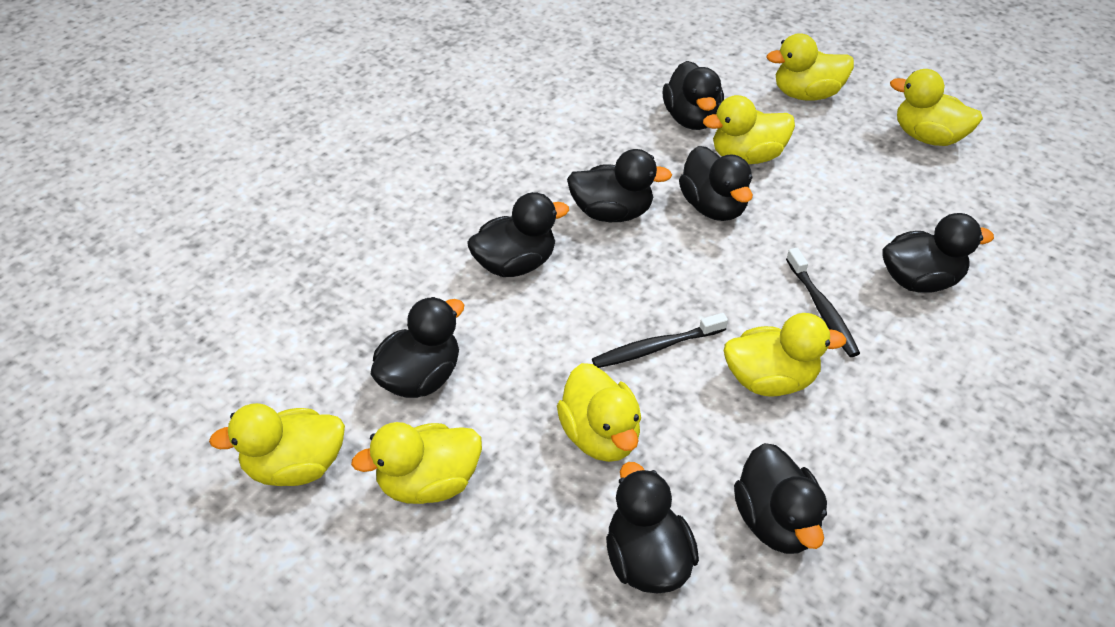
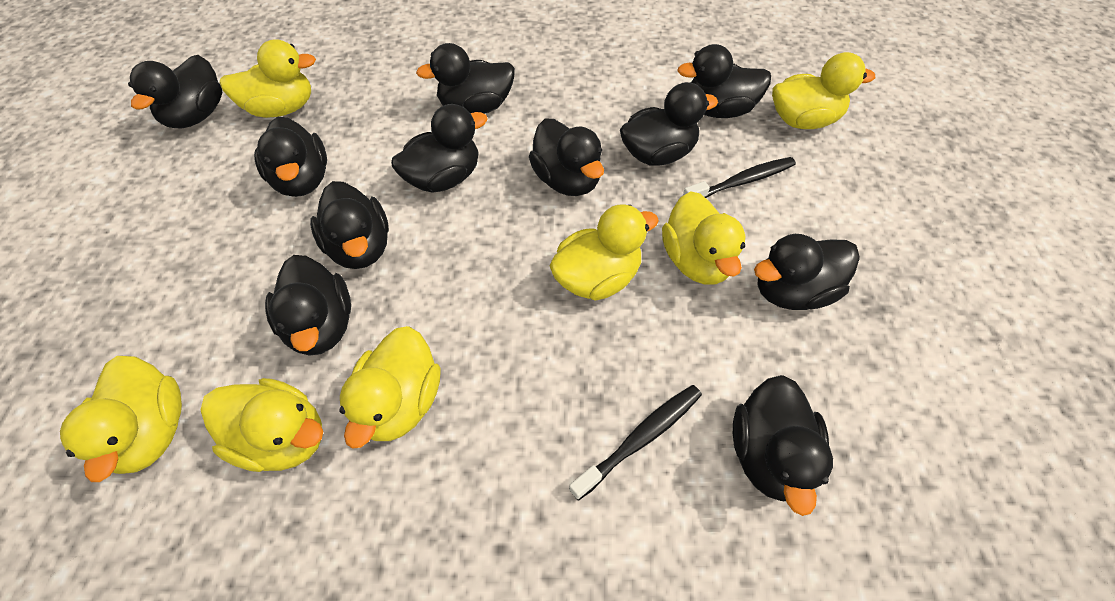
black duck: 8 -> 11

